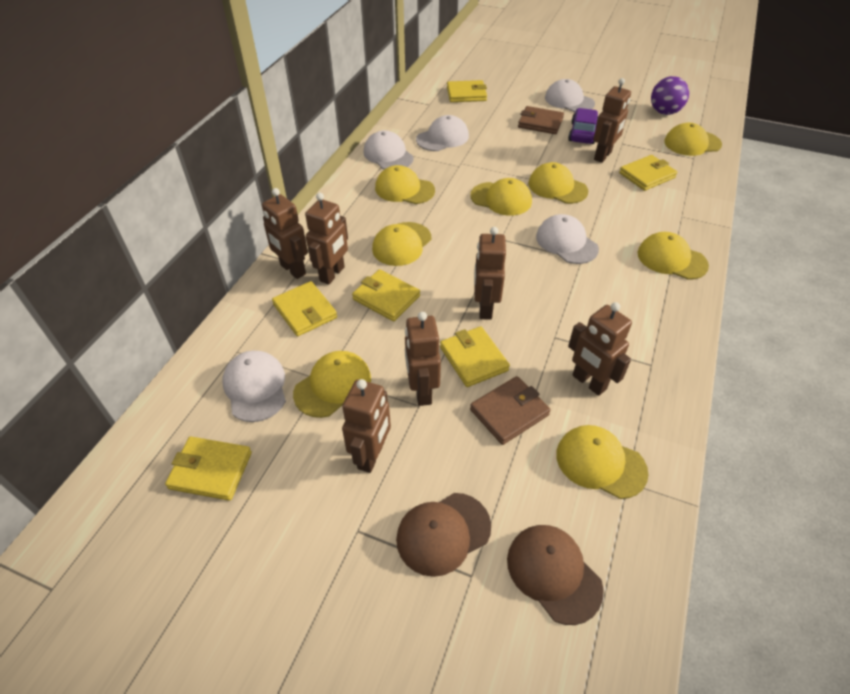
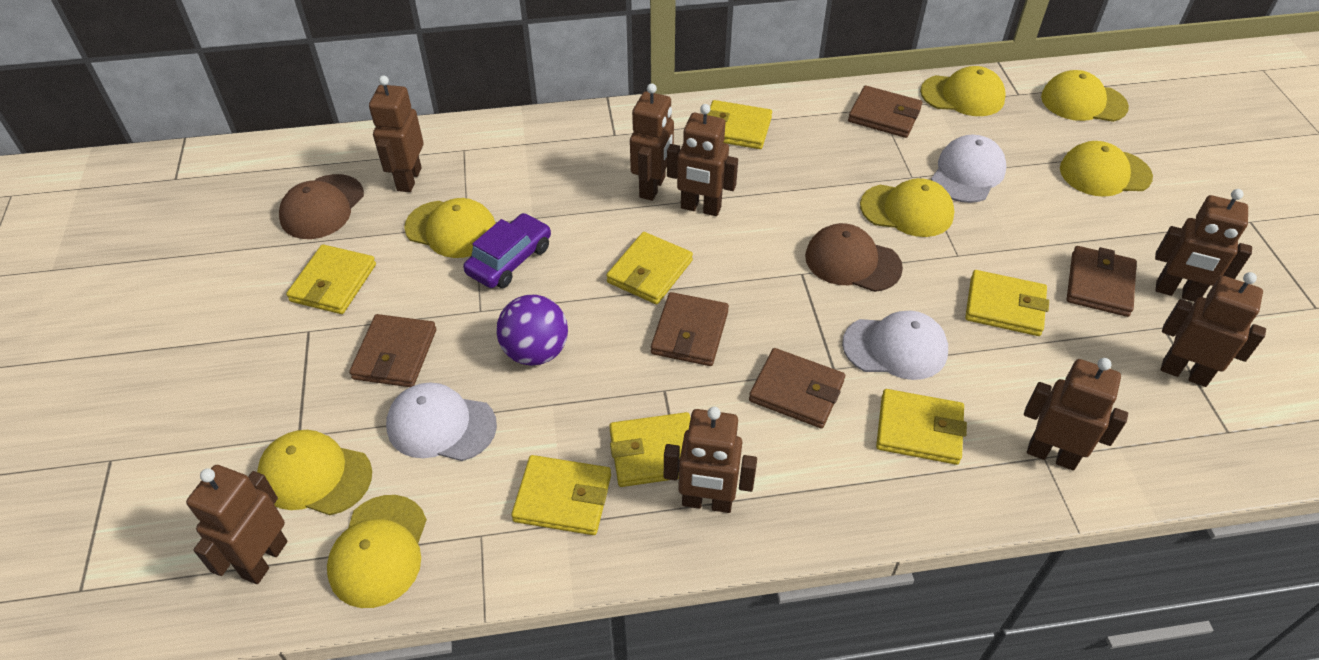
brown robot: 7 -> 8
brown wallet: 2 -> 5
white cap: 5 -> 3
yellow cap: 8 -> 7
yellow wallet: 6 -> 7

